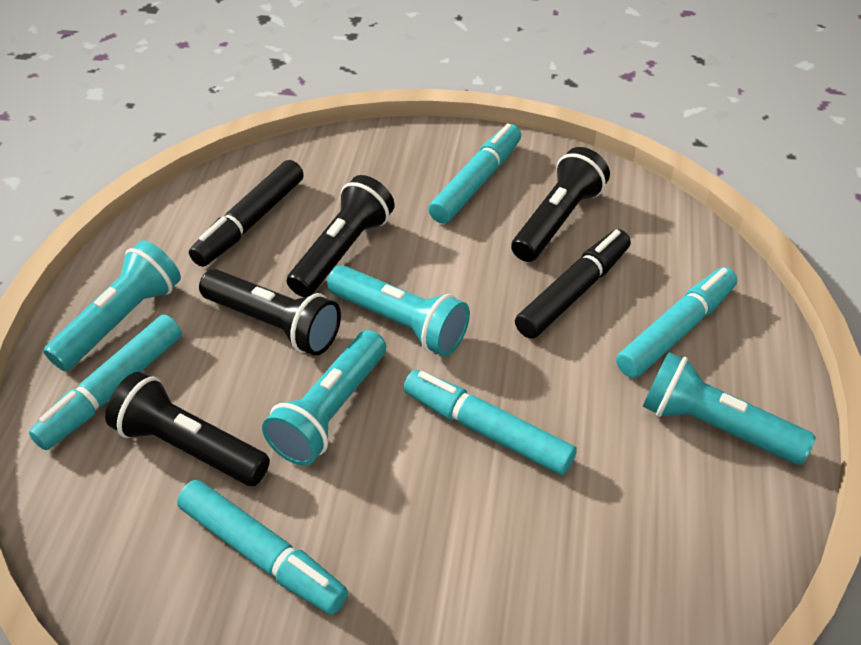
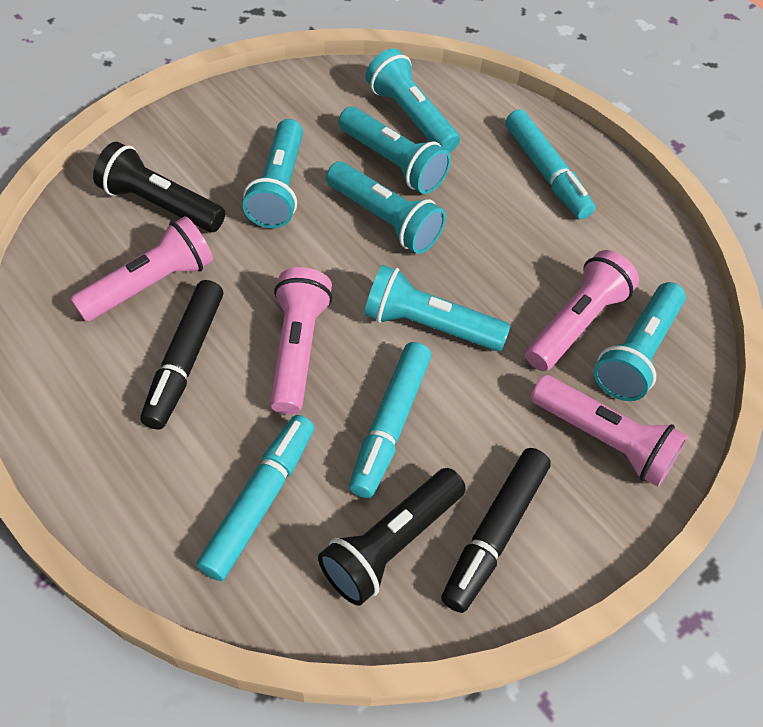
black flashlight: 4 -> 2
pink flashlight: 0 -> 4
turquoise flashlight: 4 -> 6
turquoise marker: 5 -> 3

